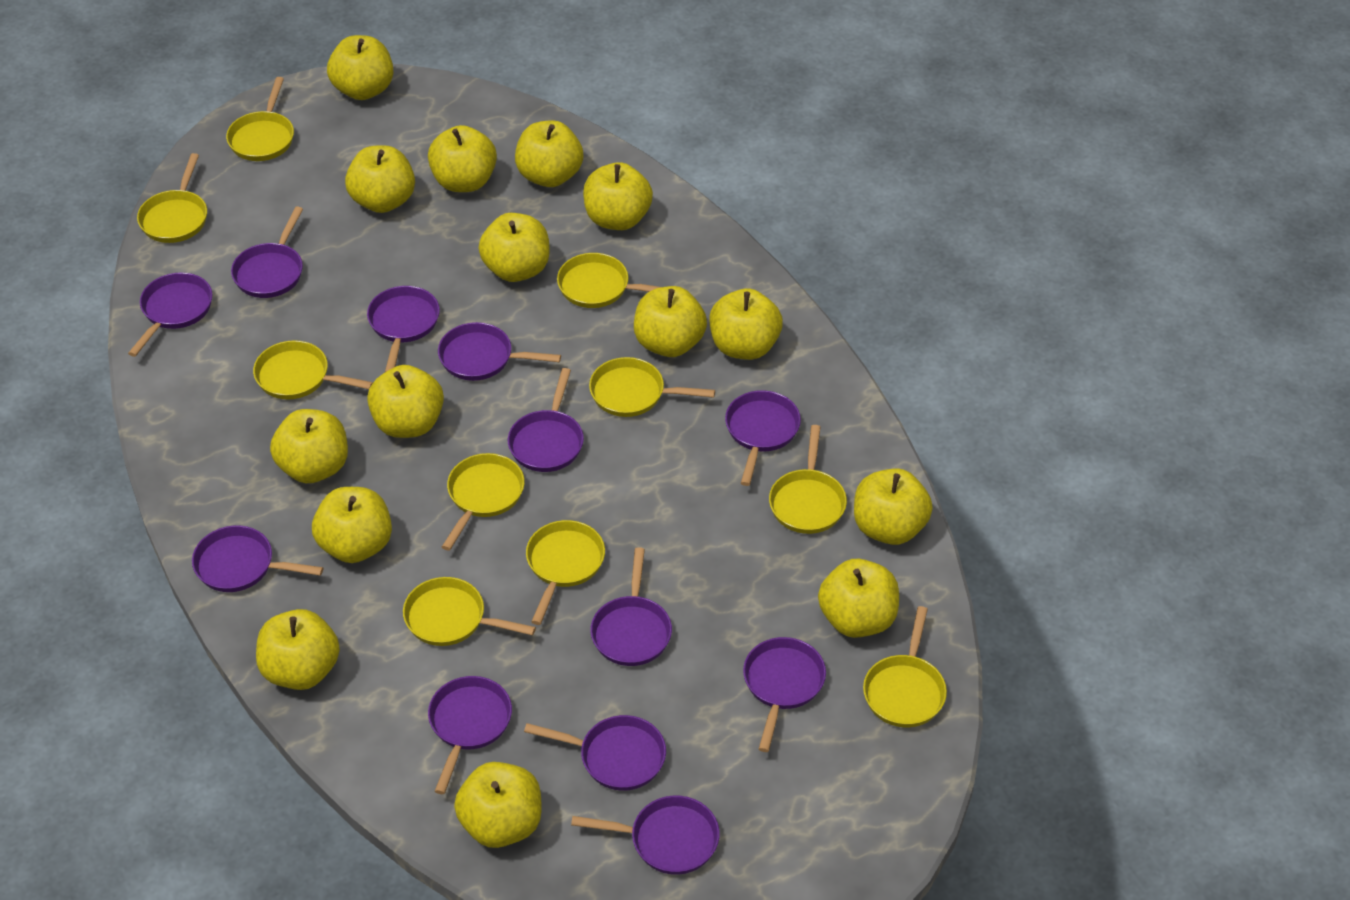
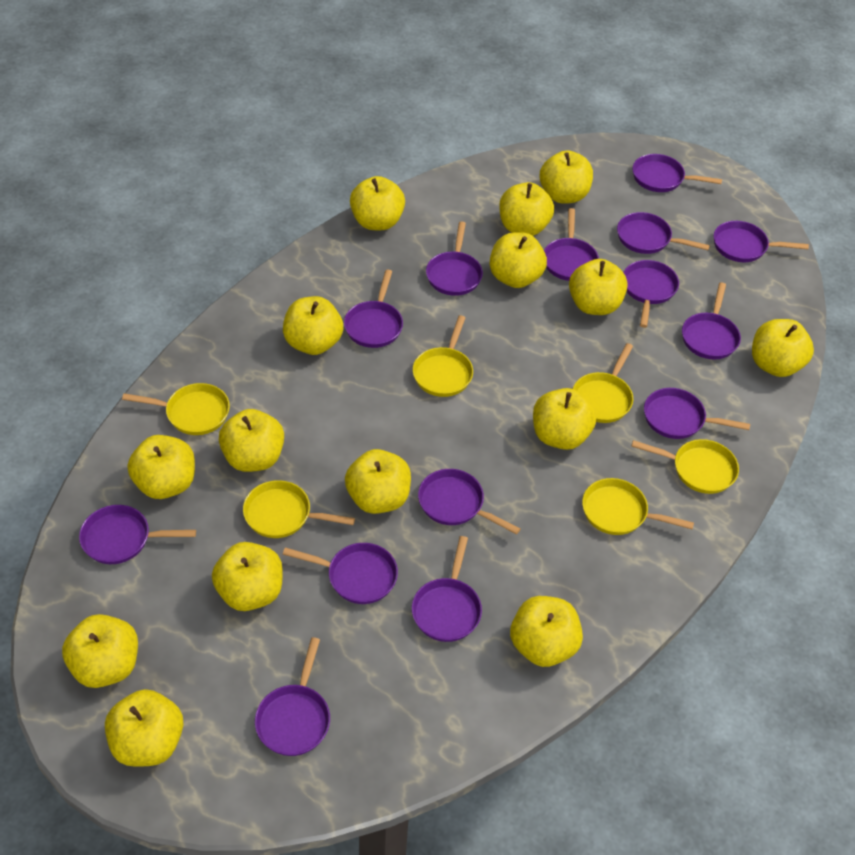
purple pan: 12 -> 14
yellow pan: 10 -> 6

